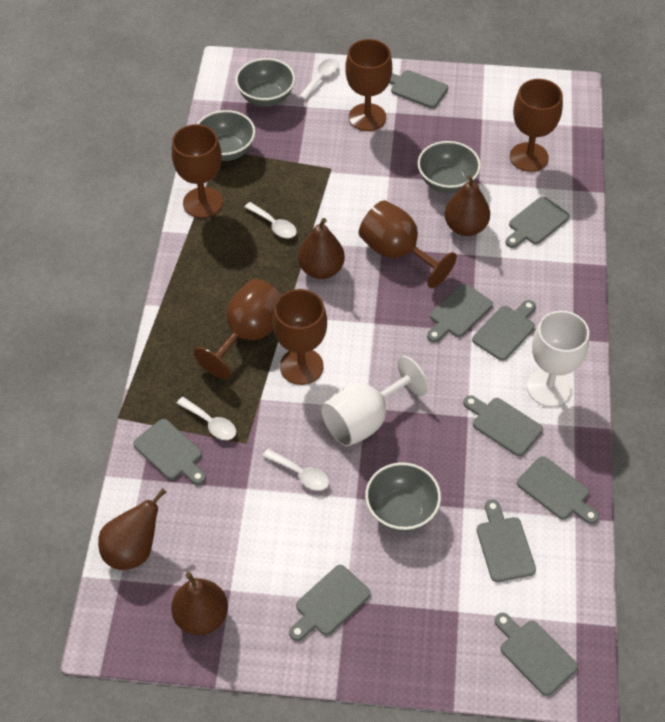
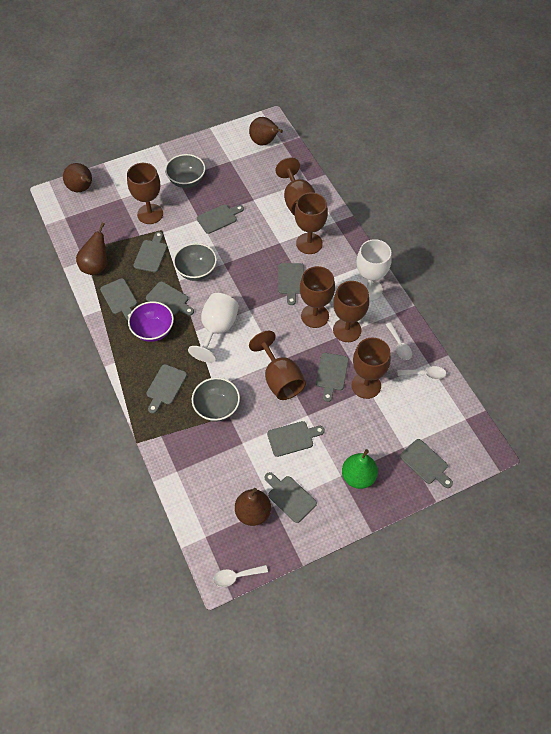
brown goblet: 6 -> 7
green pear: 0 -> 1
grey bowl: 4 -> 3
purple bowl: 0 -> 1
white spoon: 4 -> 3

